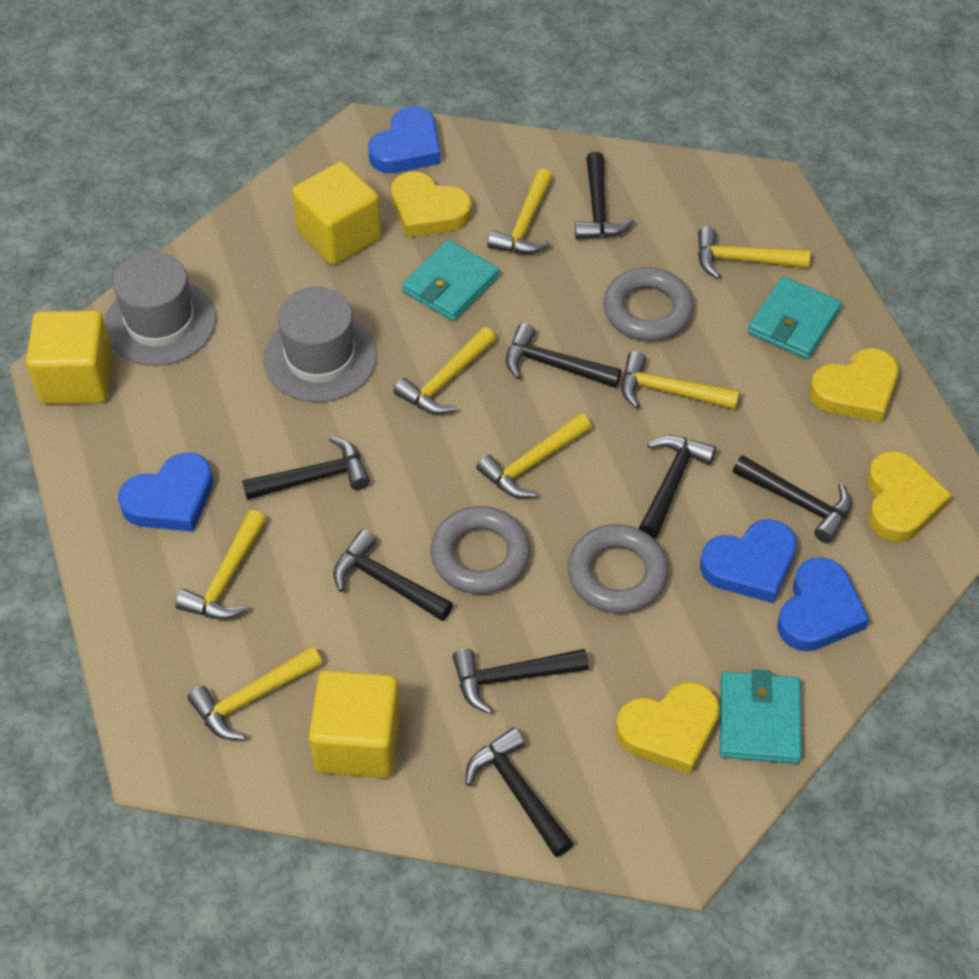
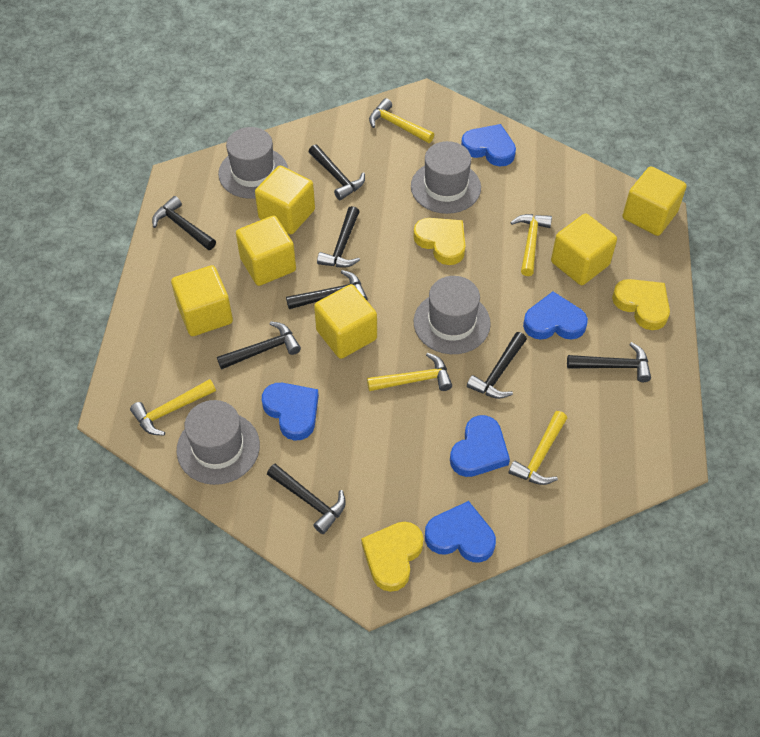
blue heart: 4 -> 5
grey hat: 2 -> 4
grey ring: 3 -> 0
turquoise wallet: 3 -> 0
yellow cube: 3 -> 6
yellow hammer: 7 -> 5
yellow heart: 4 -> 3

